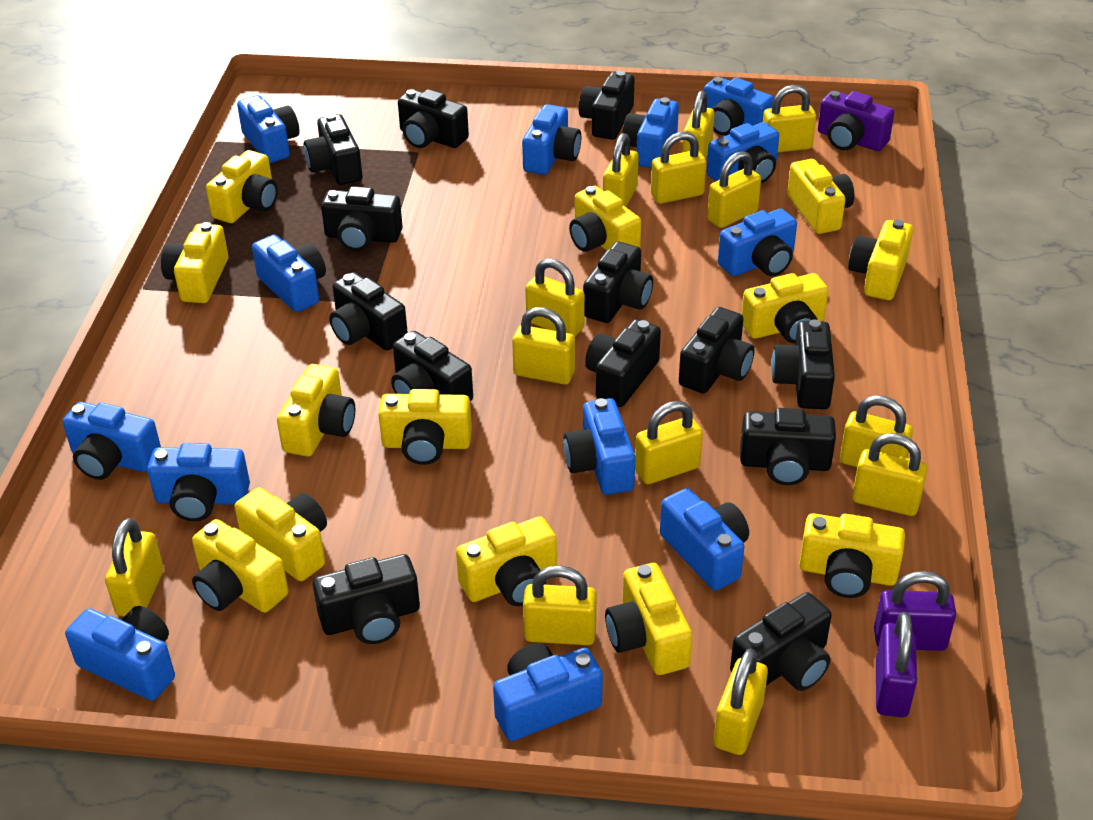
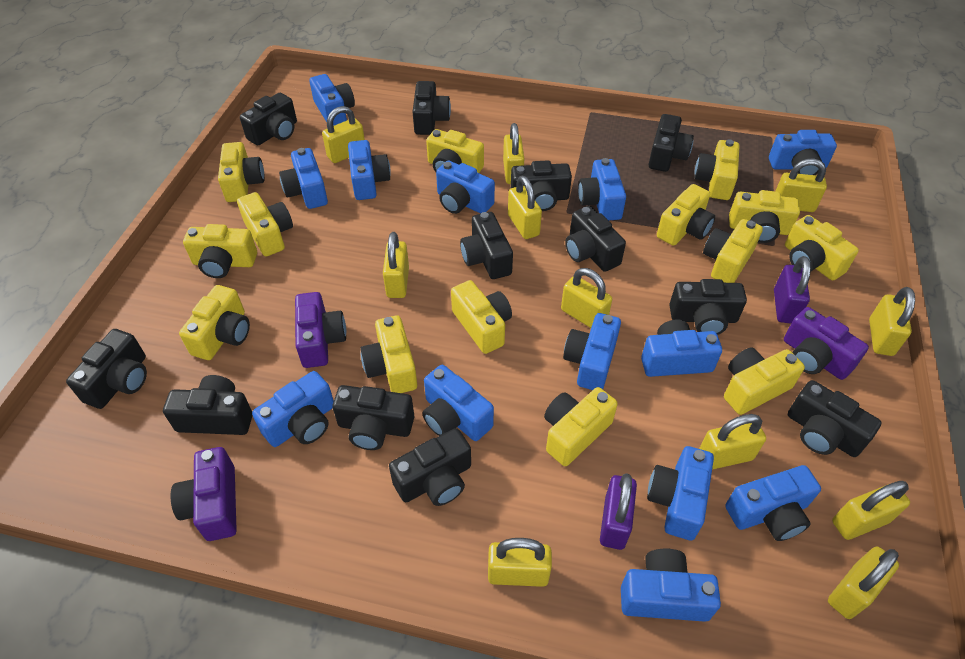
black camera: 13 -> 12
purple camera: 1 -> 3
yellow camera: 13 -> 14
yellow padlock: 13 -> 11

